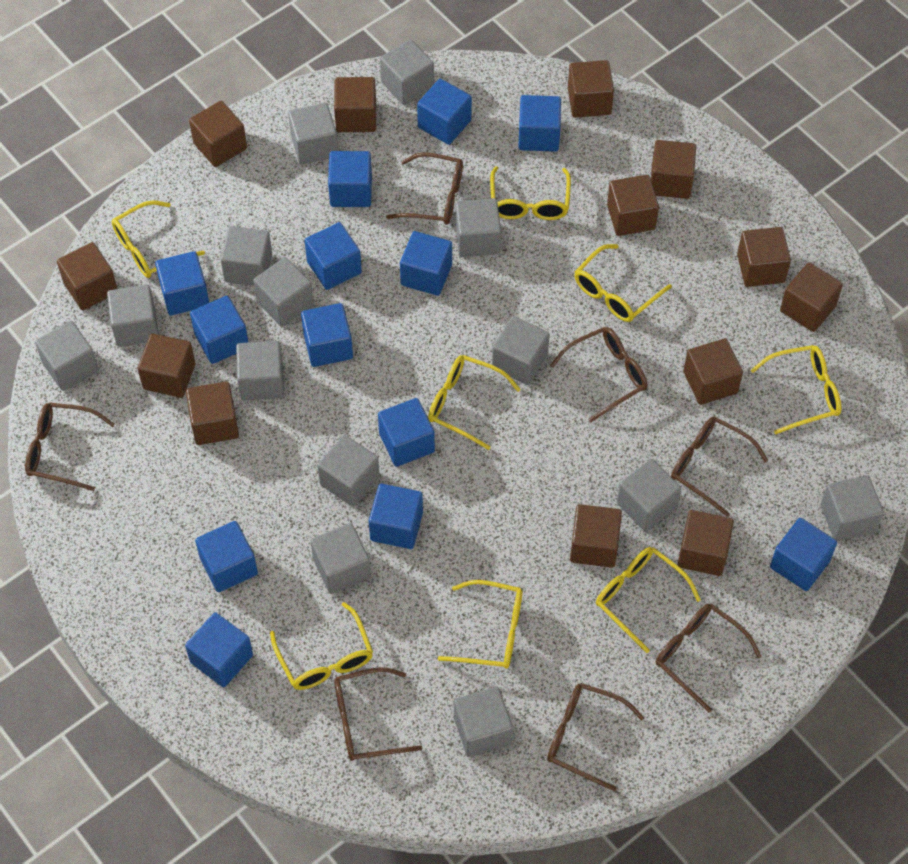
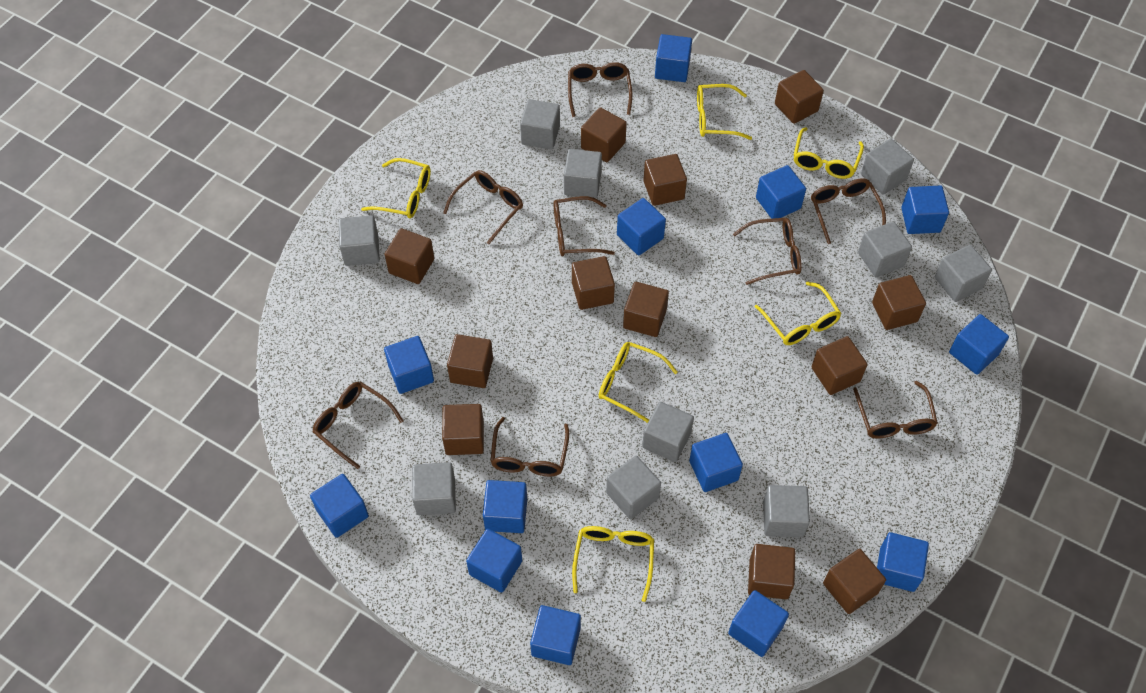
brown cube: 13 -> 12
brown glasses: 7 -> 8
grey cube: 14 -> 10
yellow glasses: 8 -> 6

